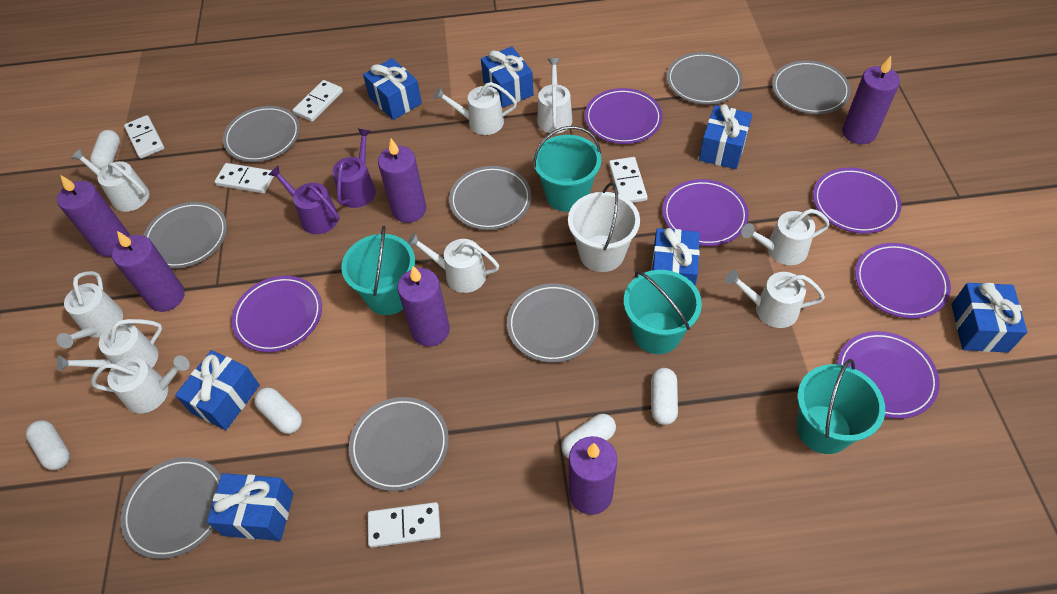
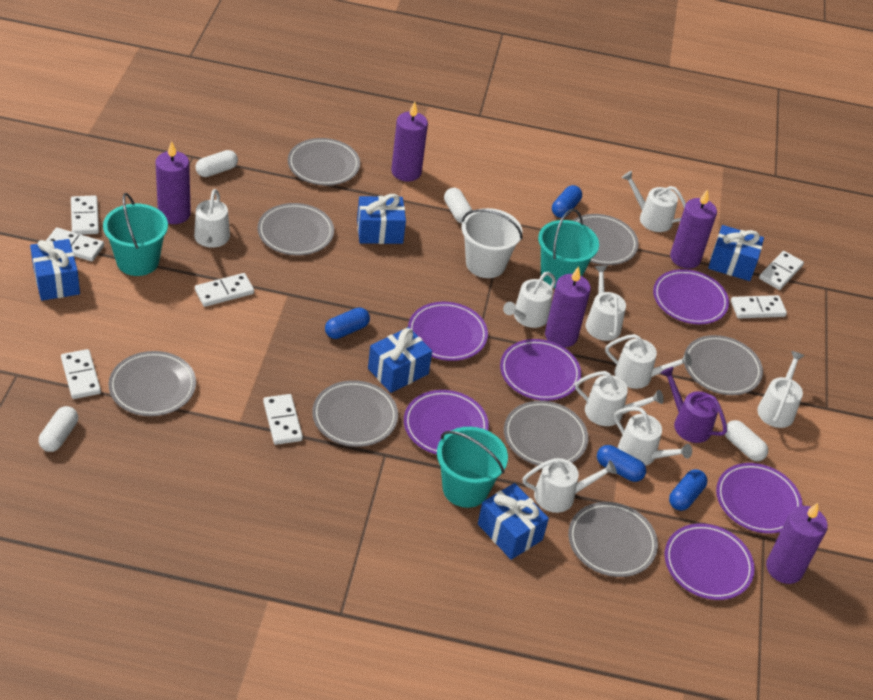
blue capsule: 0 -> 4
blue gift: 7 -> 5
purple candle: 6 -> 5
purple watering can: 2 -> 1
turquoise bucket: 4 -> 3
white capsule: 5 -> 4
white domino: 5 -> 7

